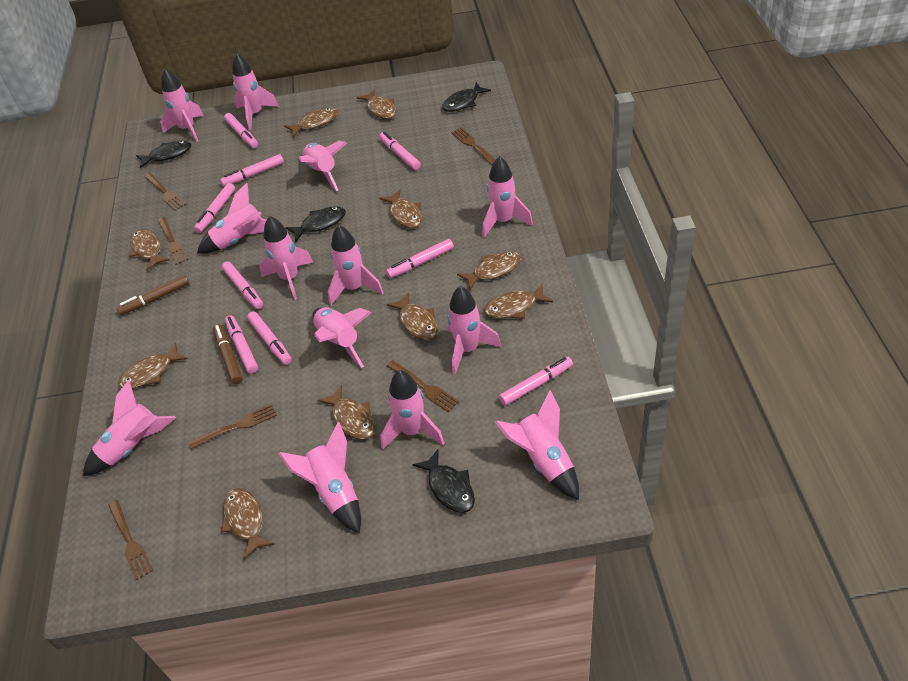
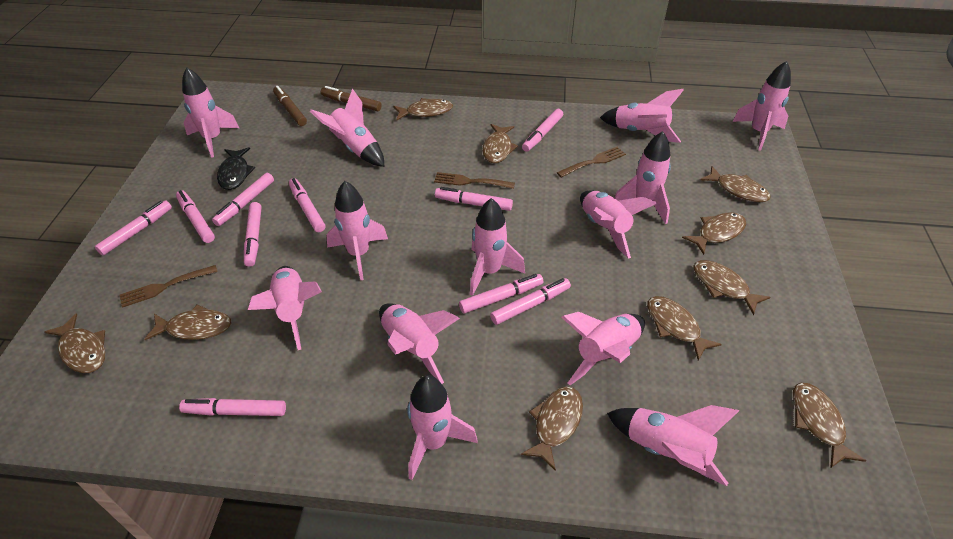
black fish: 4 -> 1
brown fork: 6 -> 3
pink marker: 9 -> 10

